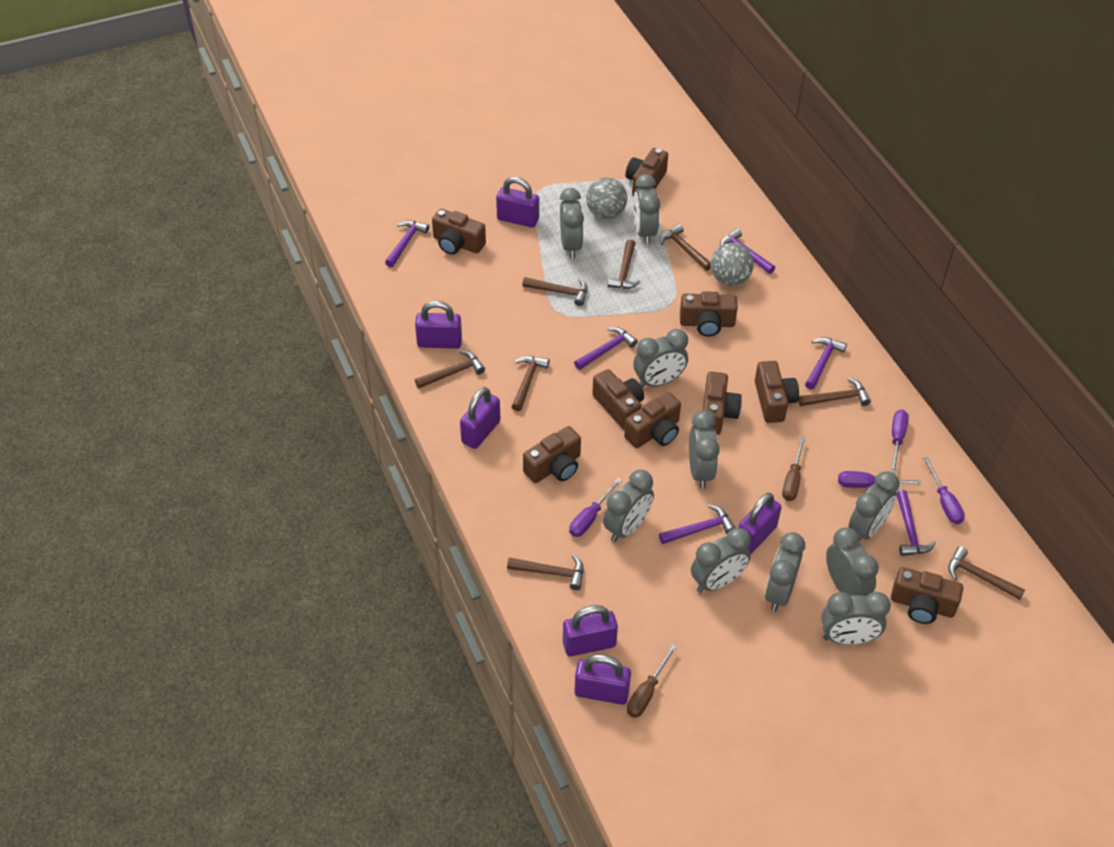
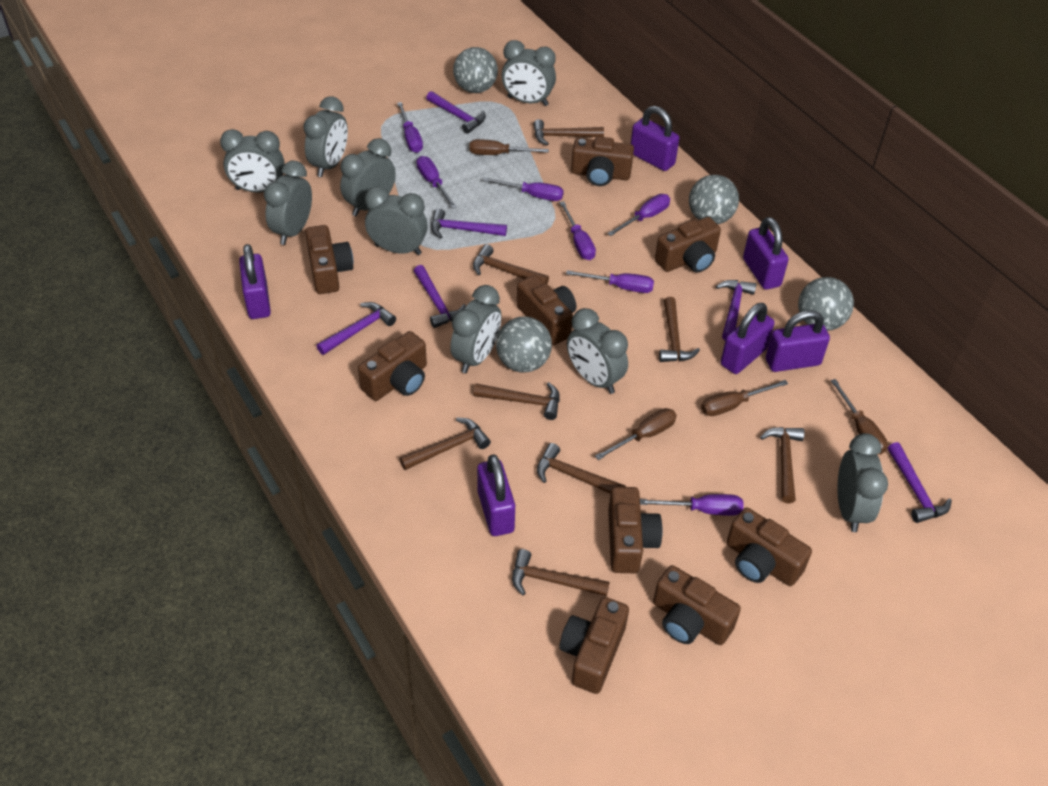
brown screwdriver: 2 -> 4
grey ball: 2 -> 4
grey clock: 10 -> 9
purple screwdriver: 4 -> 7

